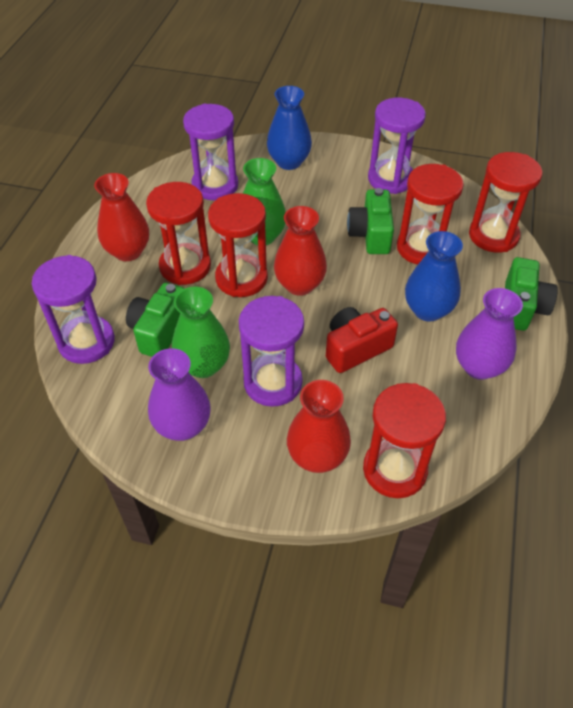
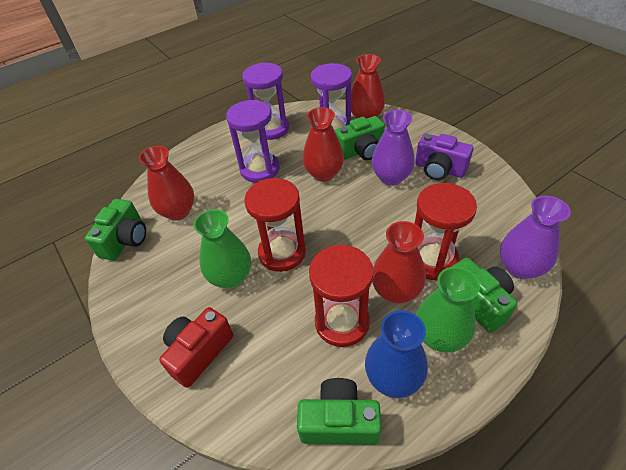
blue vase: 2 -> 1
green camera: 3 -> 4
purple camera: 0 -> 1
purple hourglass: 4 -> 3
red hourglass: 5 -> 3
red vase: 3 -> 4

